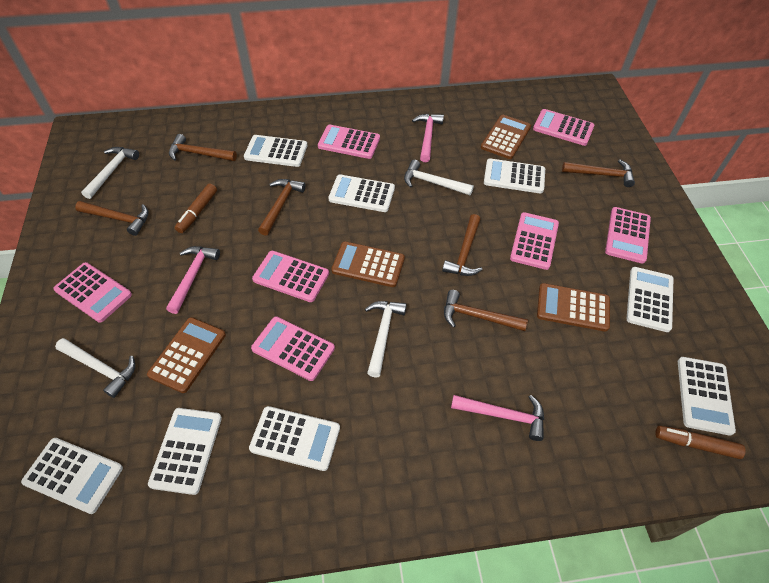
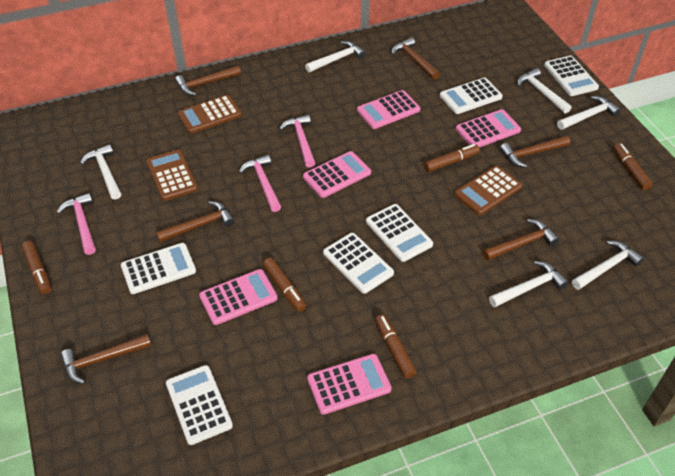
brown calculator: 4 -> 3
brown marker: 2 -> 5
pink calculator: 7 -> 5
white calculator: 8 -> 6
white hammer: 4 -> 6

